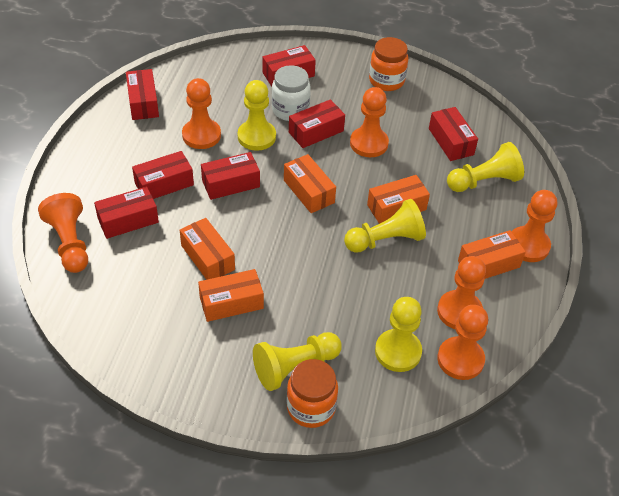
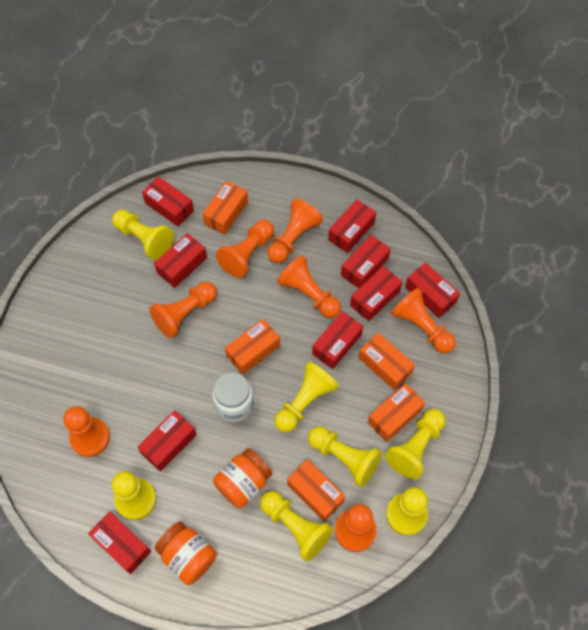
orange pawn: 6 -> 7
red box: 7 -> 9
yellow pawn: 5 -> 7

